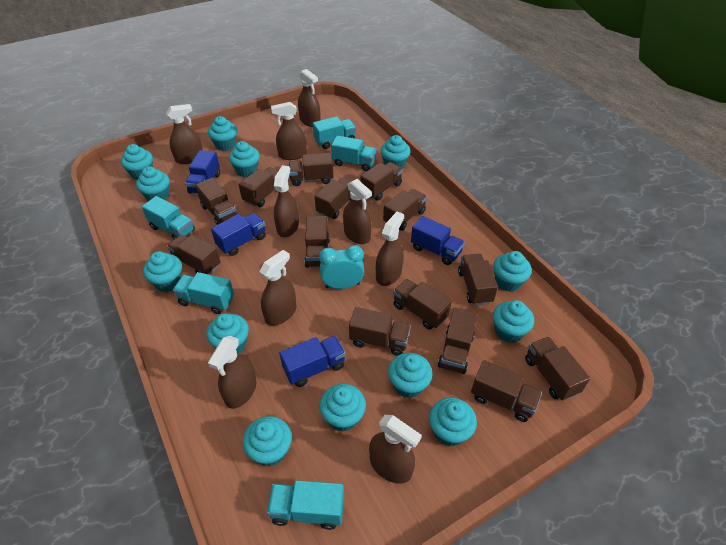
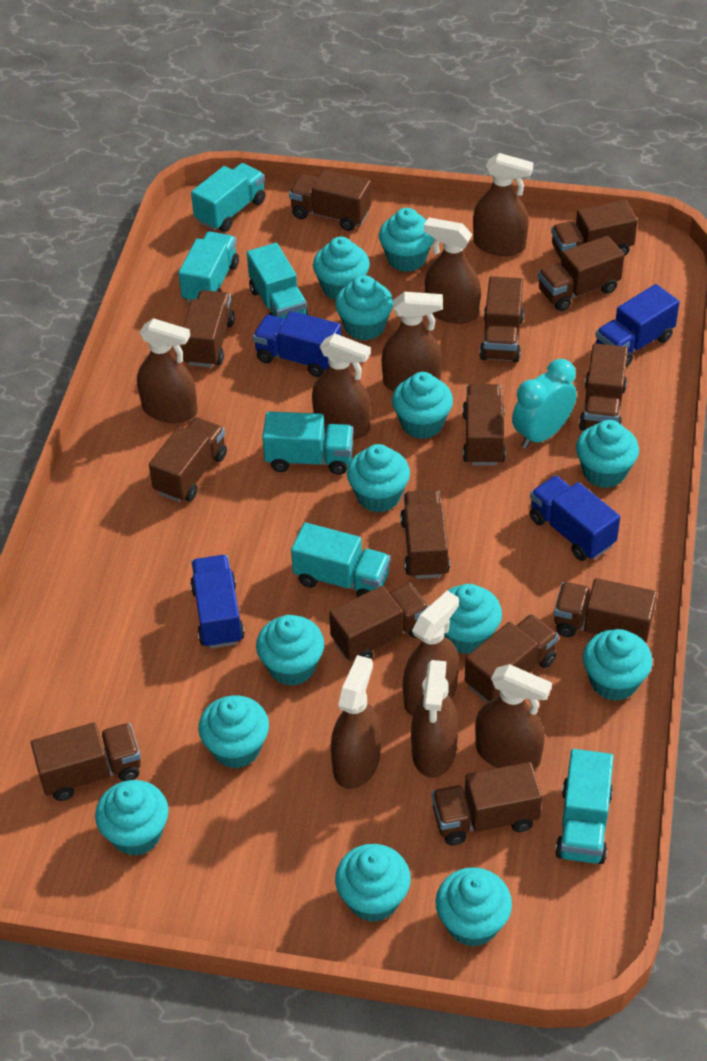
turquoise truck: 5 -> 6

